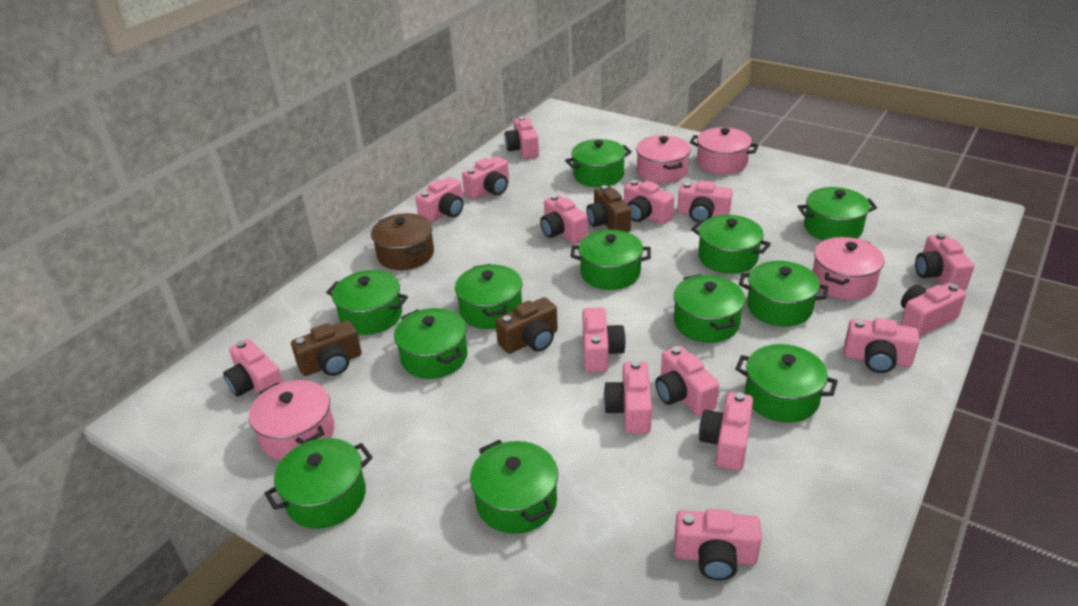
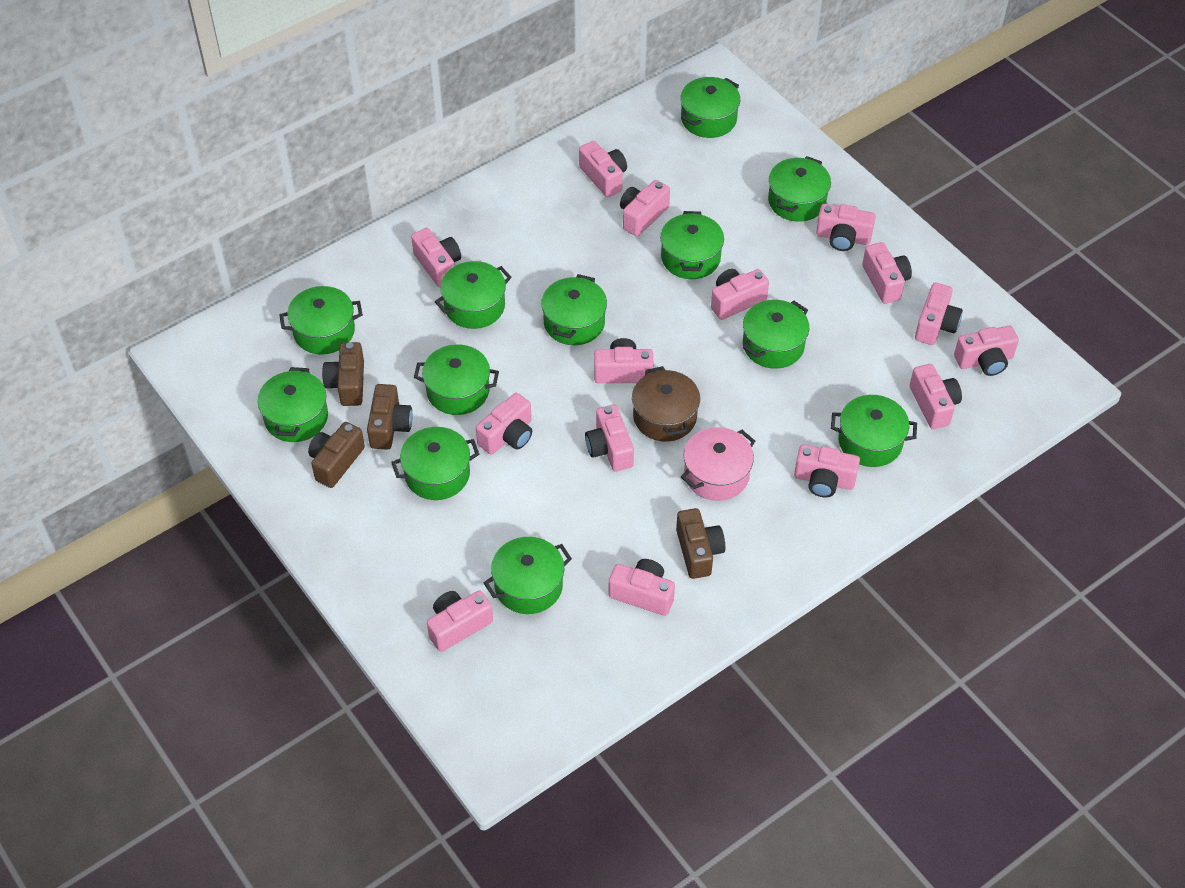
brown camera: 3 -> 4
pink pot: 4 -> 1

